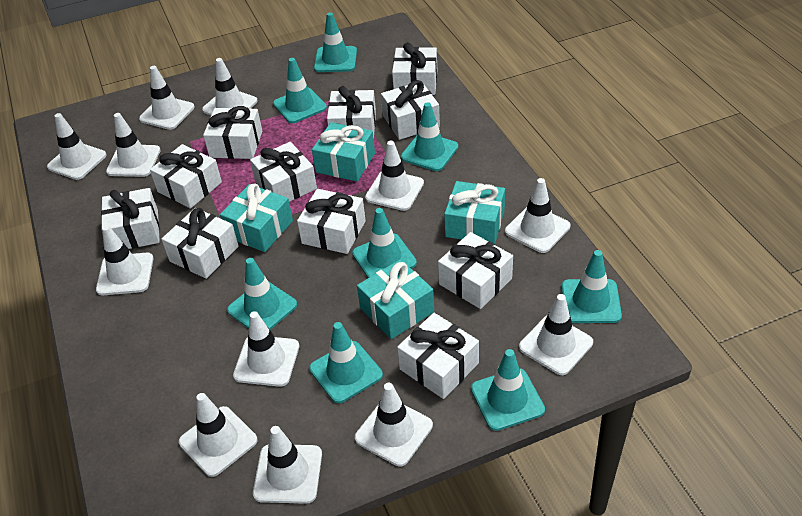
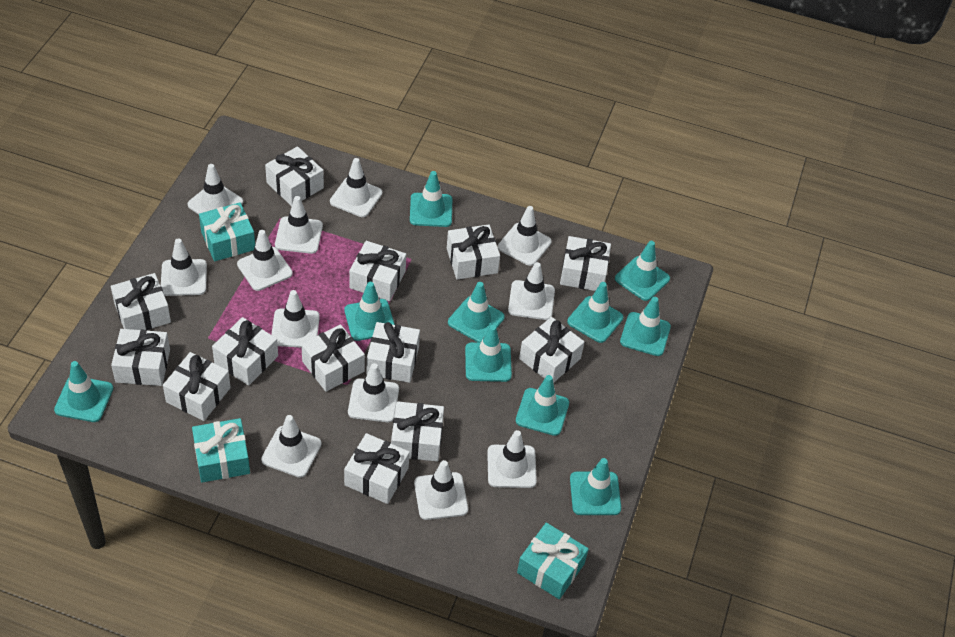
turquoise gift: 4 -> 3
turquoise traffic cone: 8 -> 10
white gift: 11 -> 13

